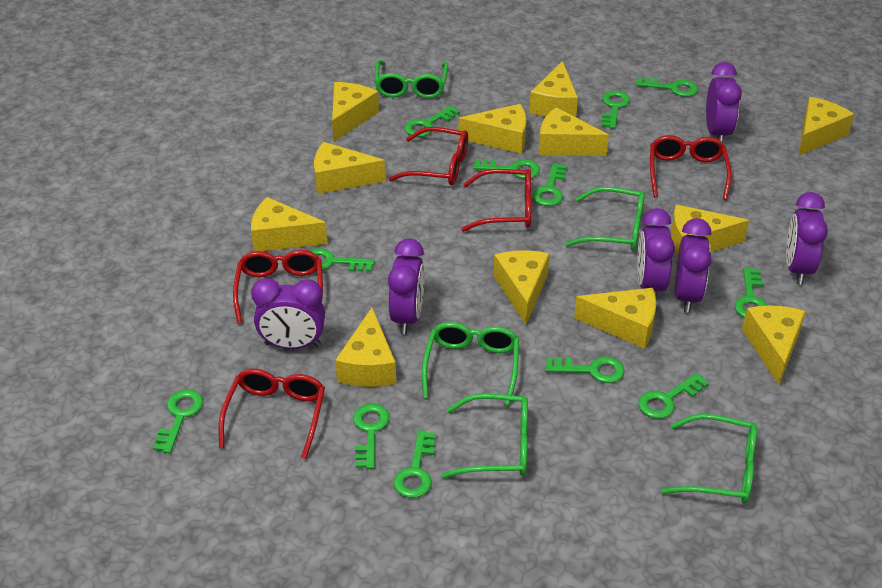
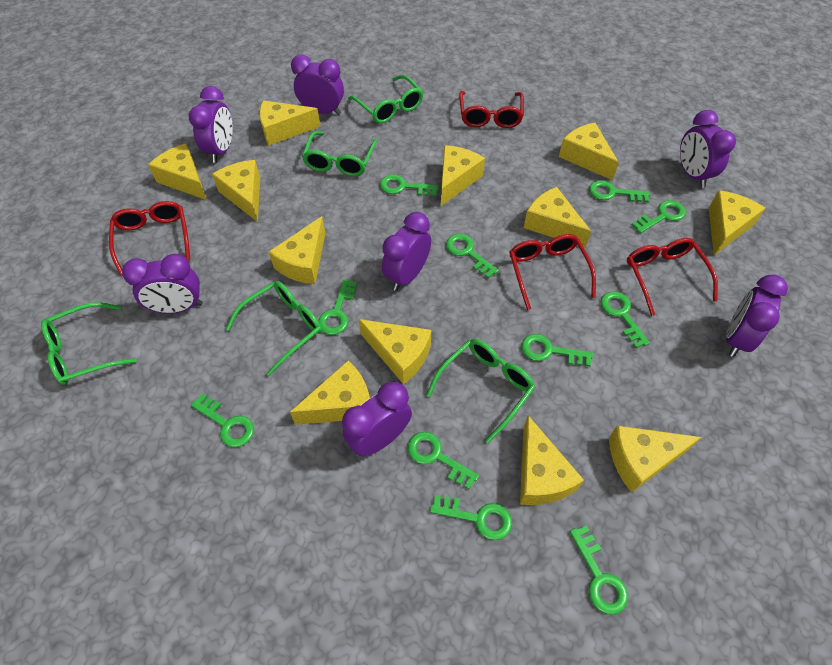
green key: 12 -> 11
purple clock: 6 -> 7
red glasses: 5 -> 4

